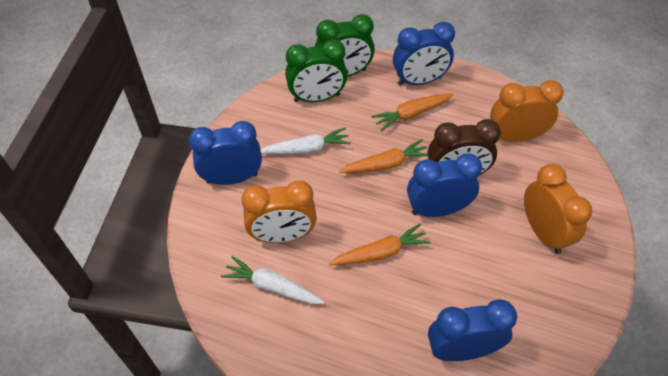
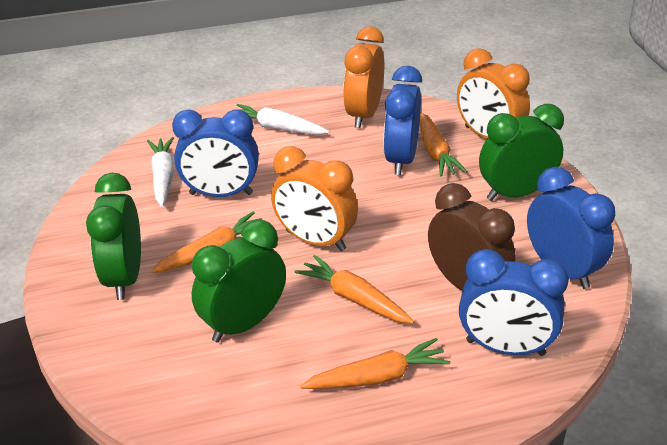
green clock: 2 -> 3
orange carrot: 3 -> 4

